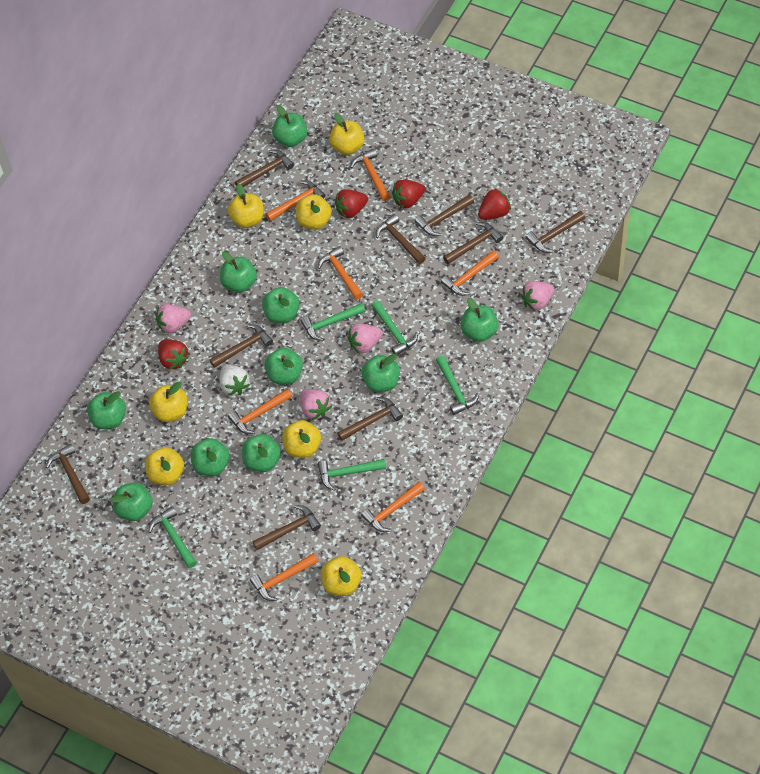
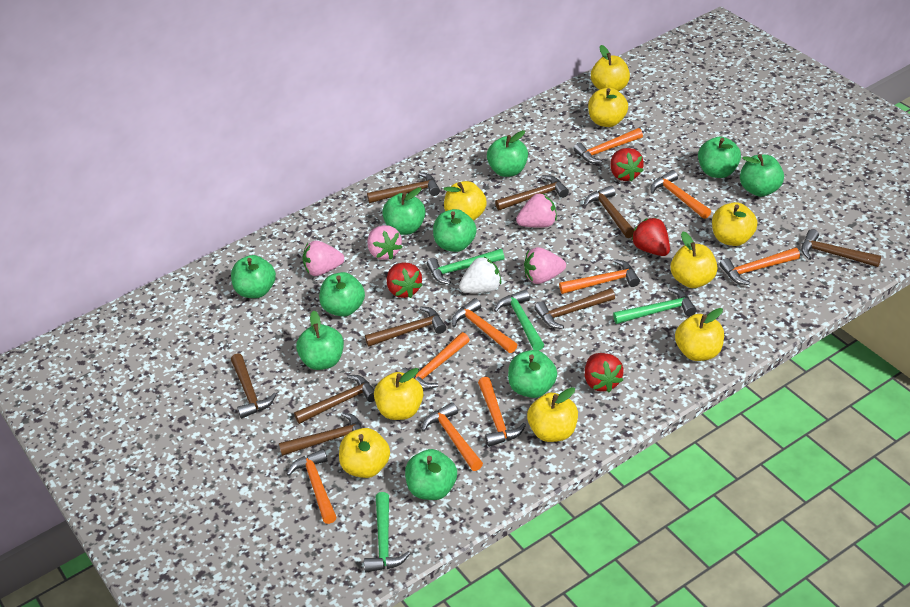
green hammer: 5 -> 4
orange hammer: 7 -> 9
yellow apple: 7 -> 9

